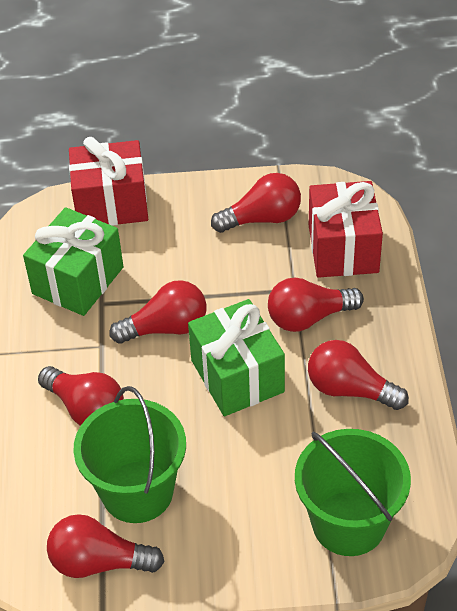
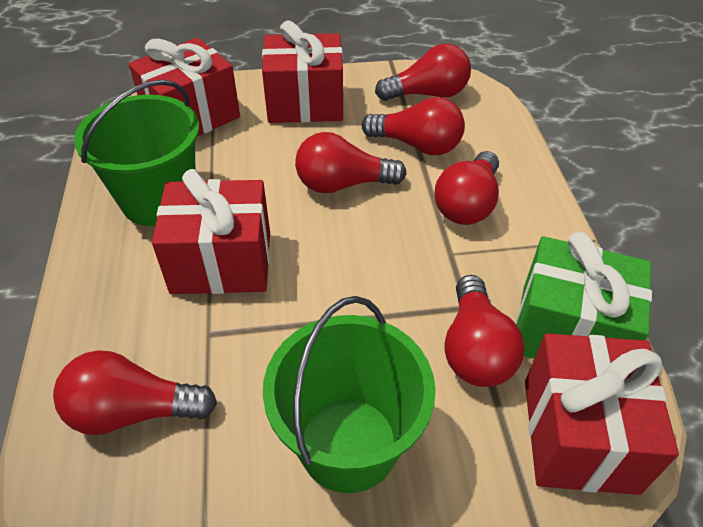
green gift: 2 -> 1
red gift: 2 -> 4

